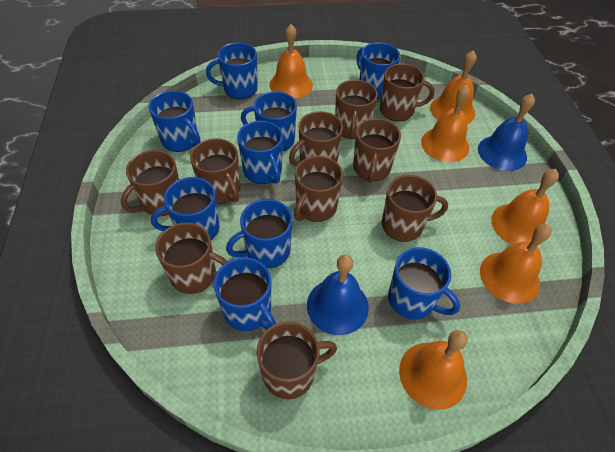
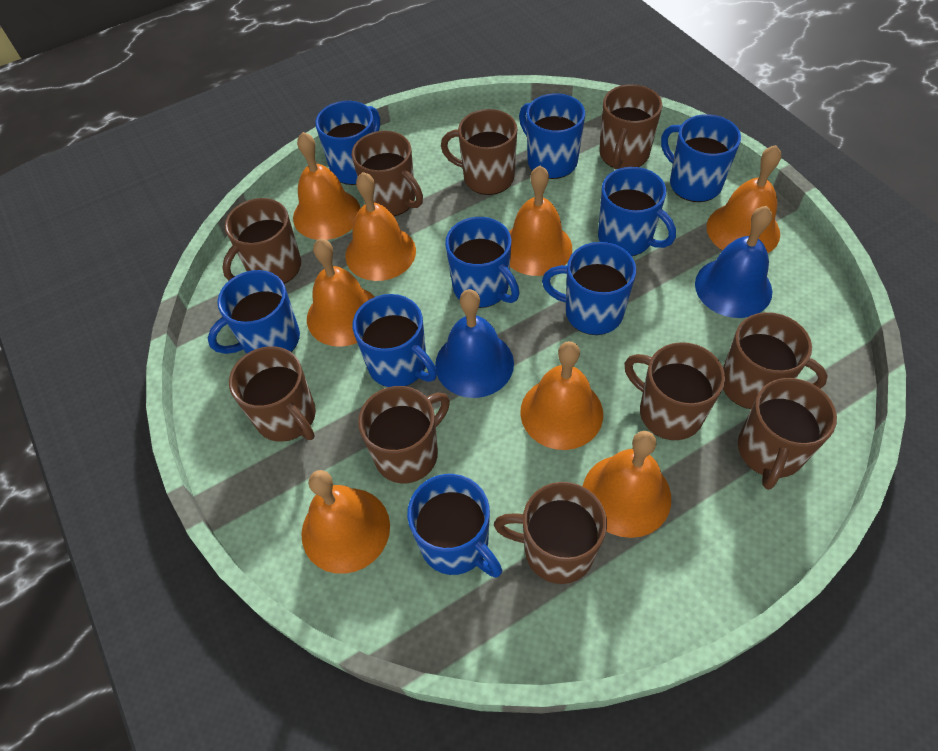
orange bell: 6 -> 8

